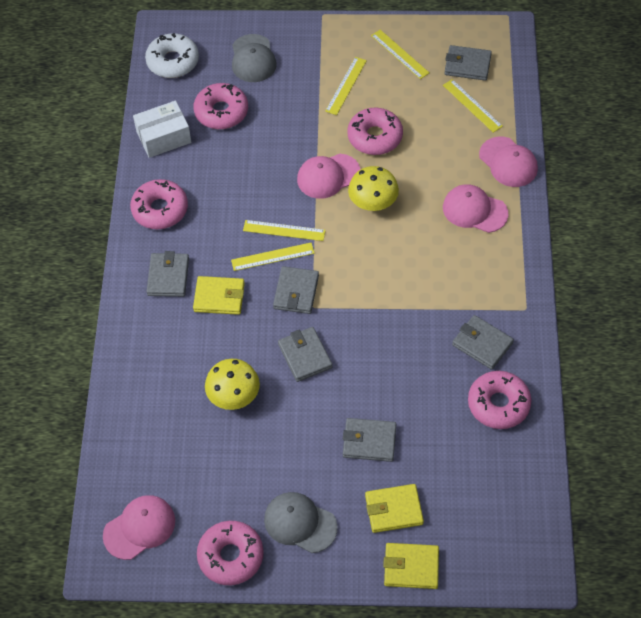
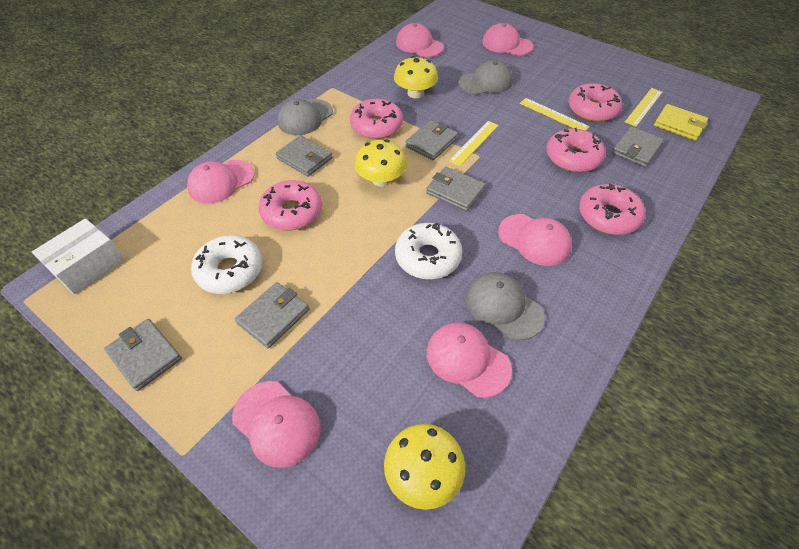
grey cap: 2 -> 3
pink cap: 4 -> 6
white donut: 1 -> 2
yellow mushroom: 2 -> 3
yellow ruler: 5 -> 3
yellow wallet: 3 -> 1

